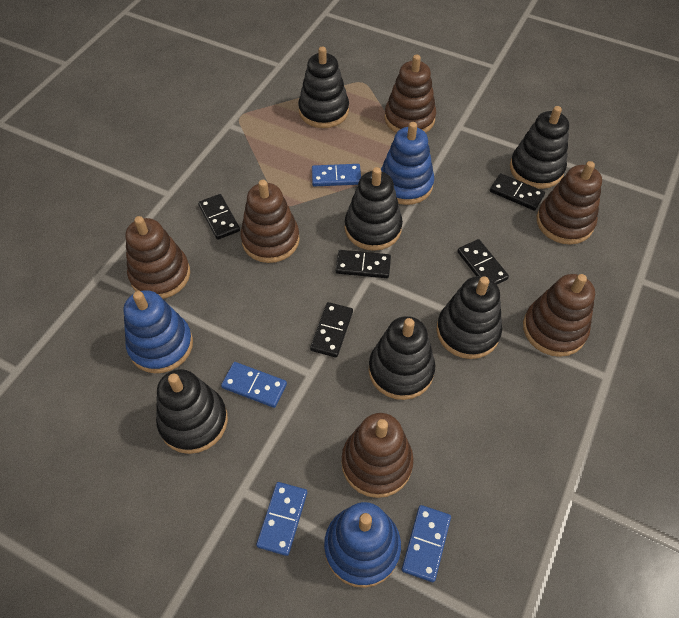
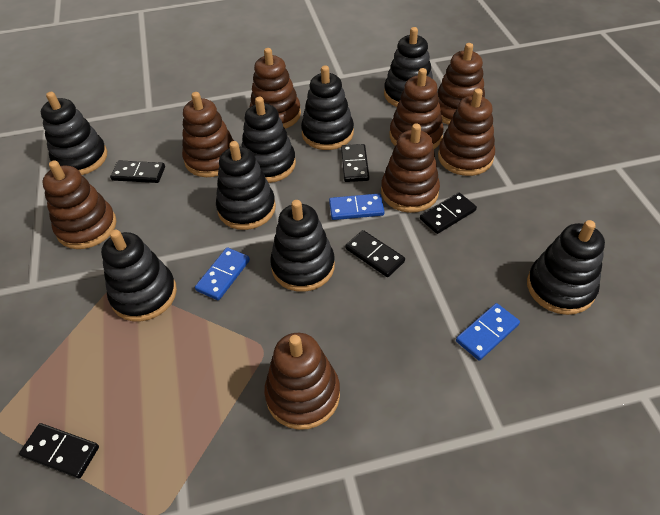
black stacking toy: 6 -> 8
blue domino: 4 -> 3
blue stacking toy: 3 -> 0
brown stacking toy: 6 -> 8

